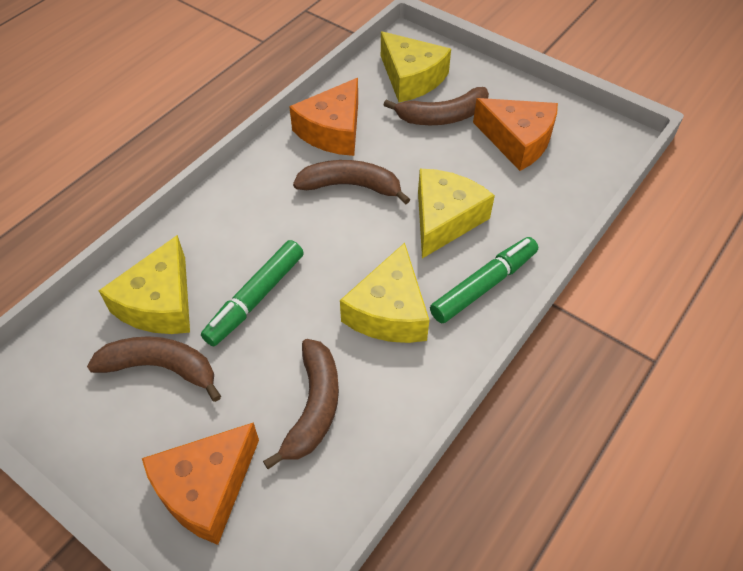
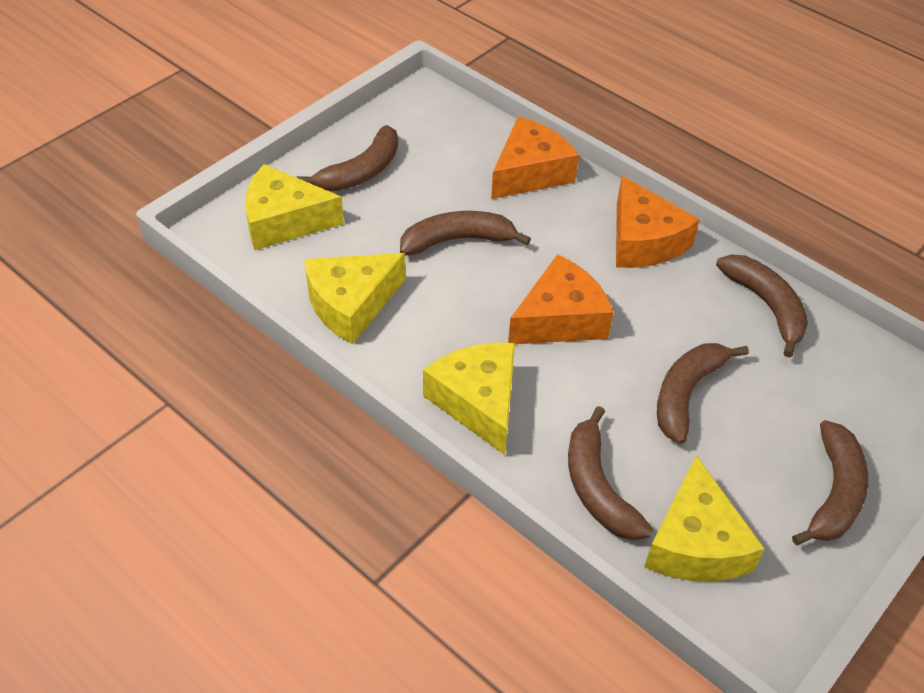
brown banana: 4 -> 6
green marker: 2 -> 0

